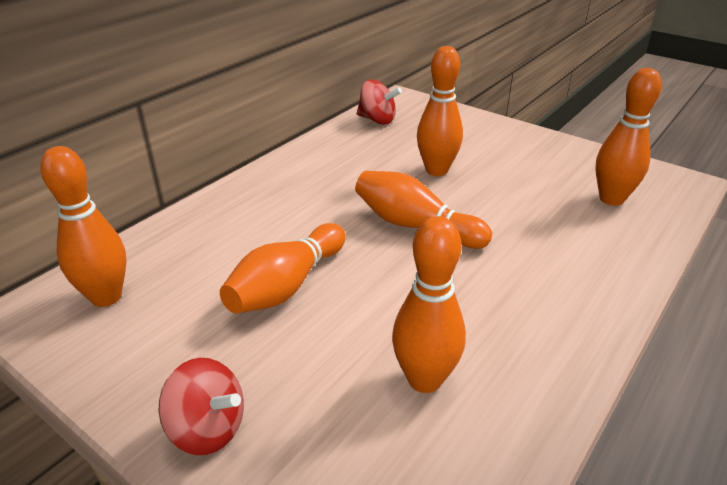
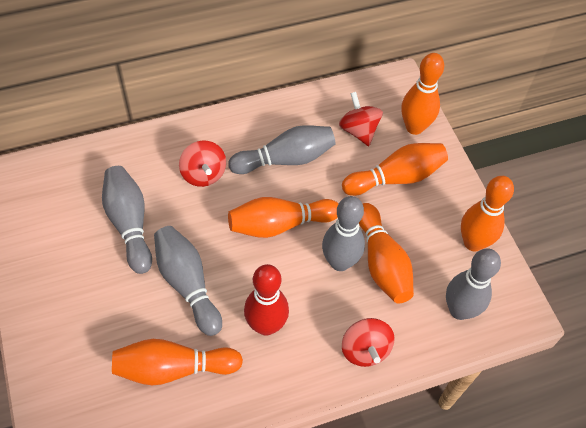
grey bowling pin: 0 -> 5
red bowling pin: 0 -> 1
red spinning top: 2 -> 3

